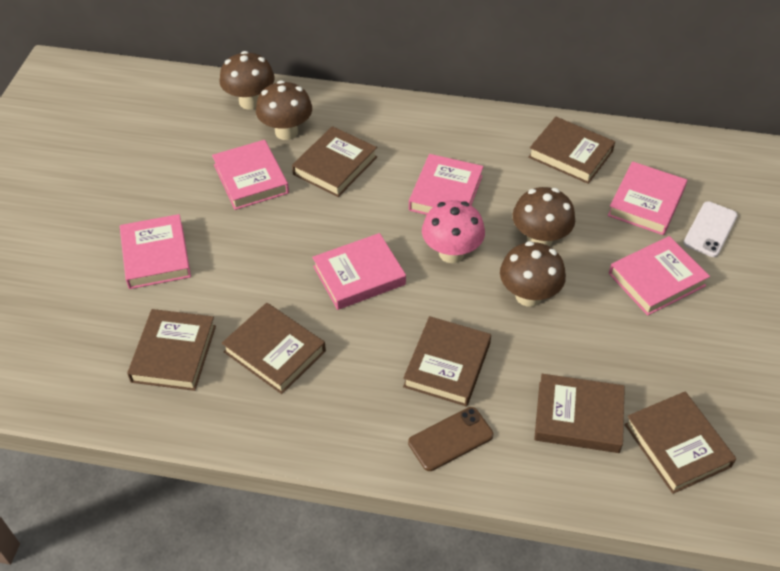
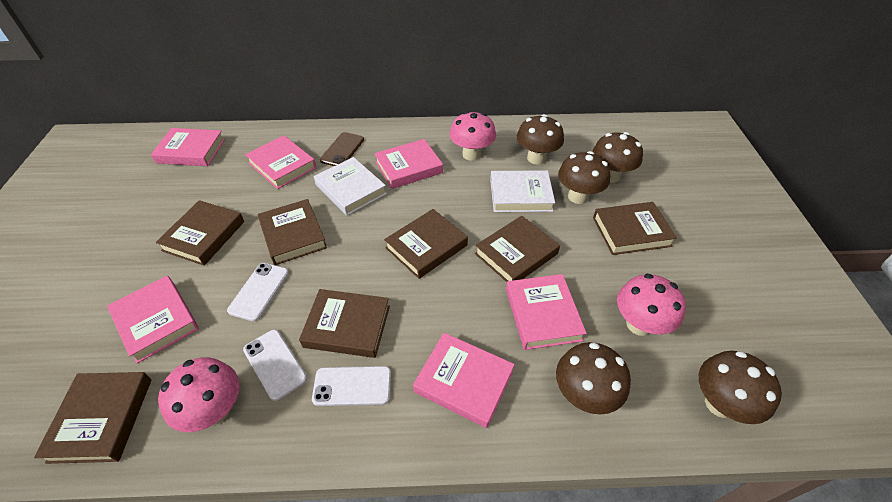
brown mushroom: 4 -> 5
pink mushroom: 1 -> 3
white book: 0 -> 2
white phone: 1 -> 3

